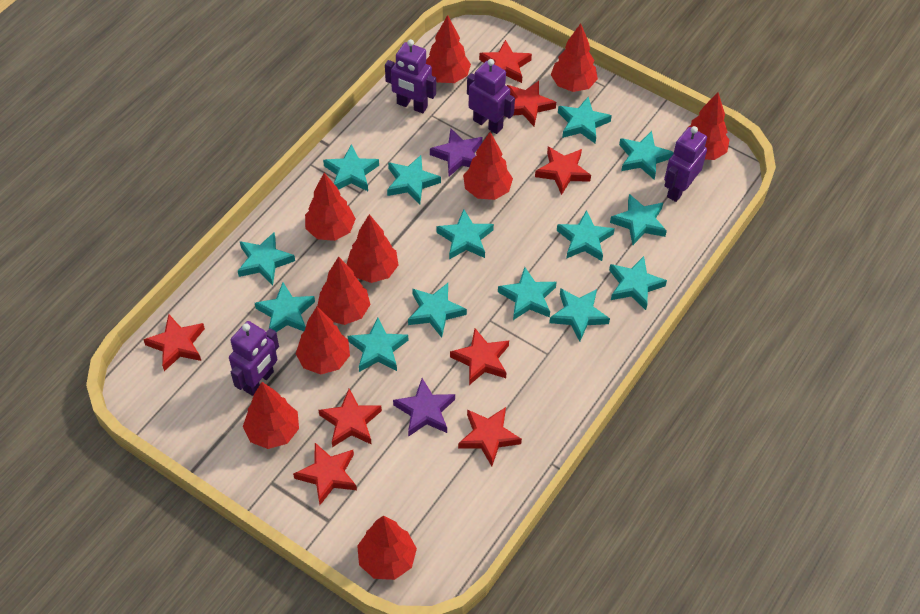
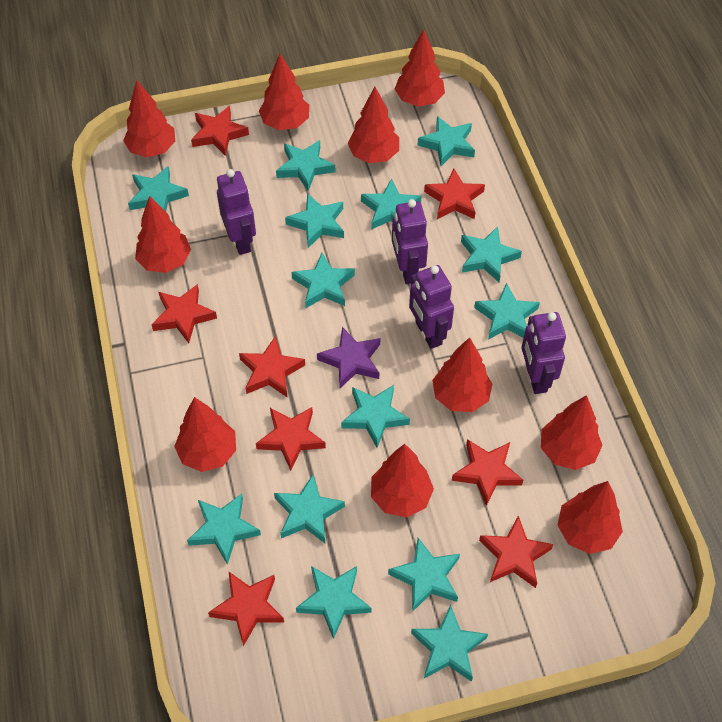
purple star: 2 -> 1

